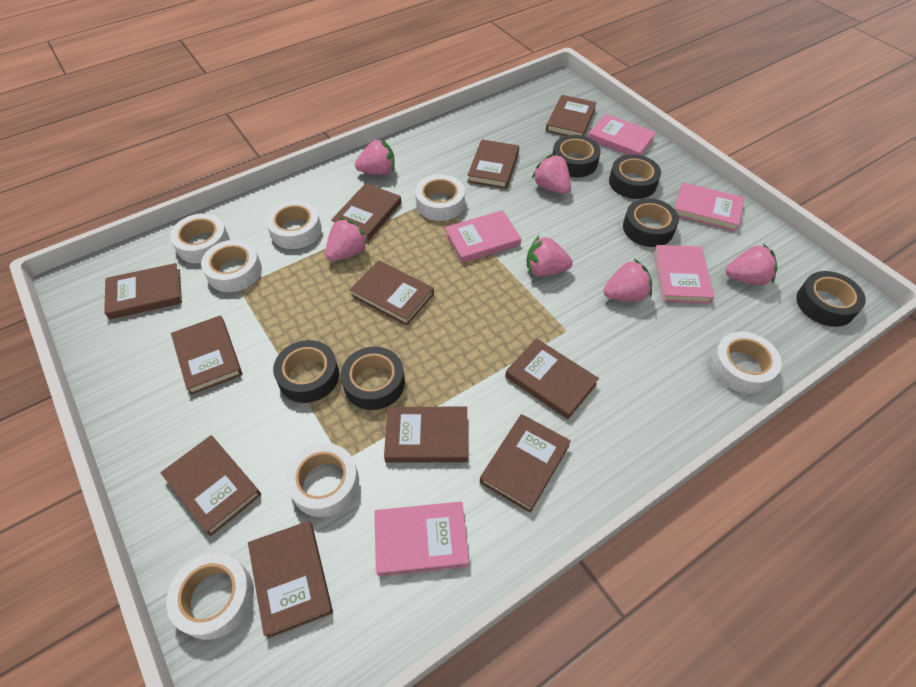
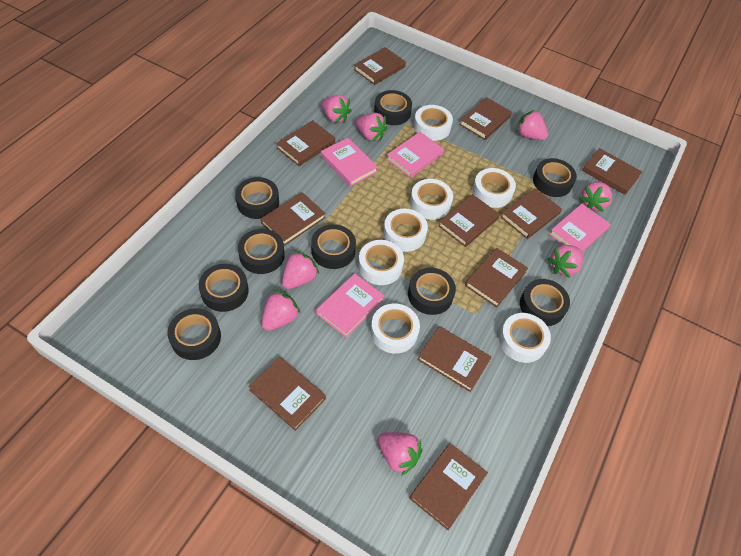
black tape: 6 -> 9
pink book: 5 -> 4
pink strawberry: 6 -> 8

